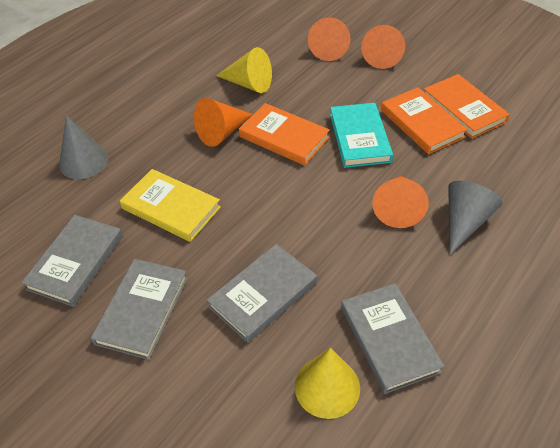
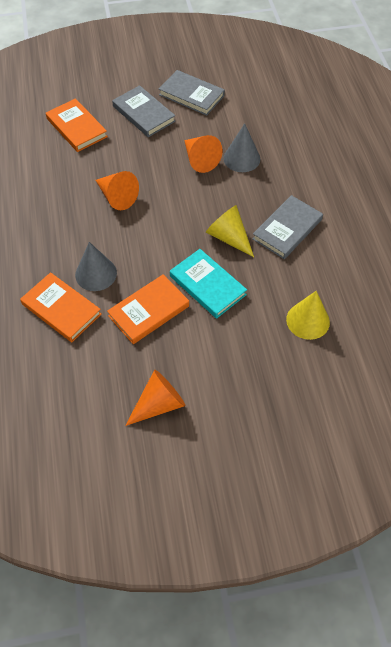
grey book: 4 -> 3
orange cone: 4 -> 3
yellow book: 1 -> 0

